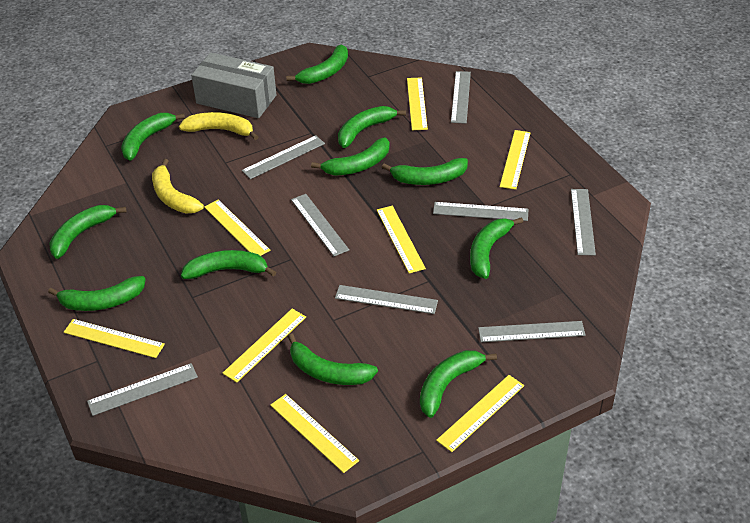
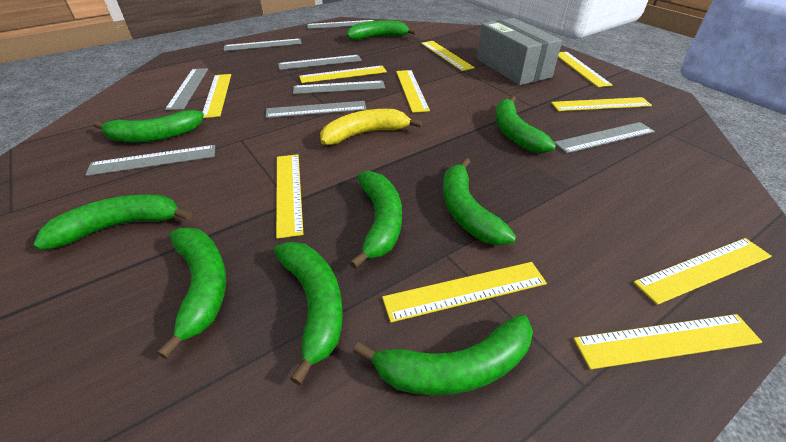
green banana: 11 -> 9
yellow banana: 2 -> 1
yellow ruler: 8 -> 10

